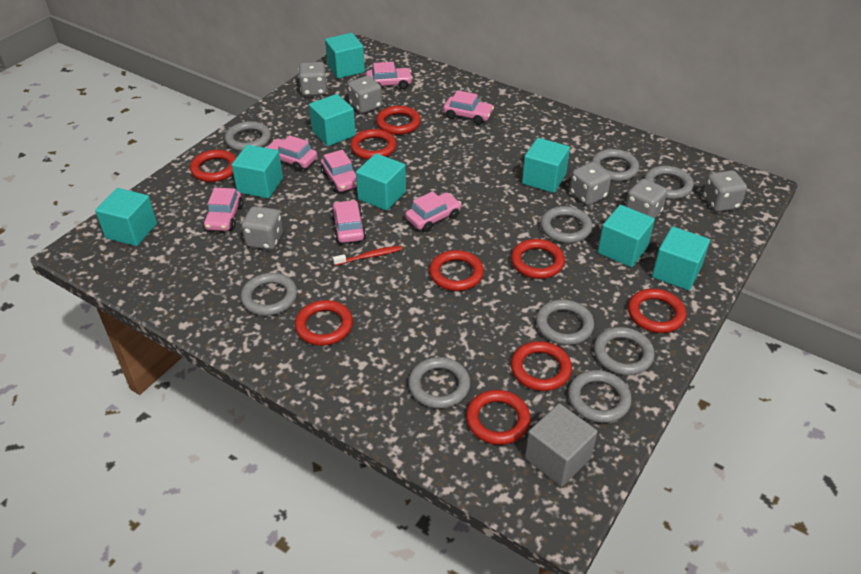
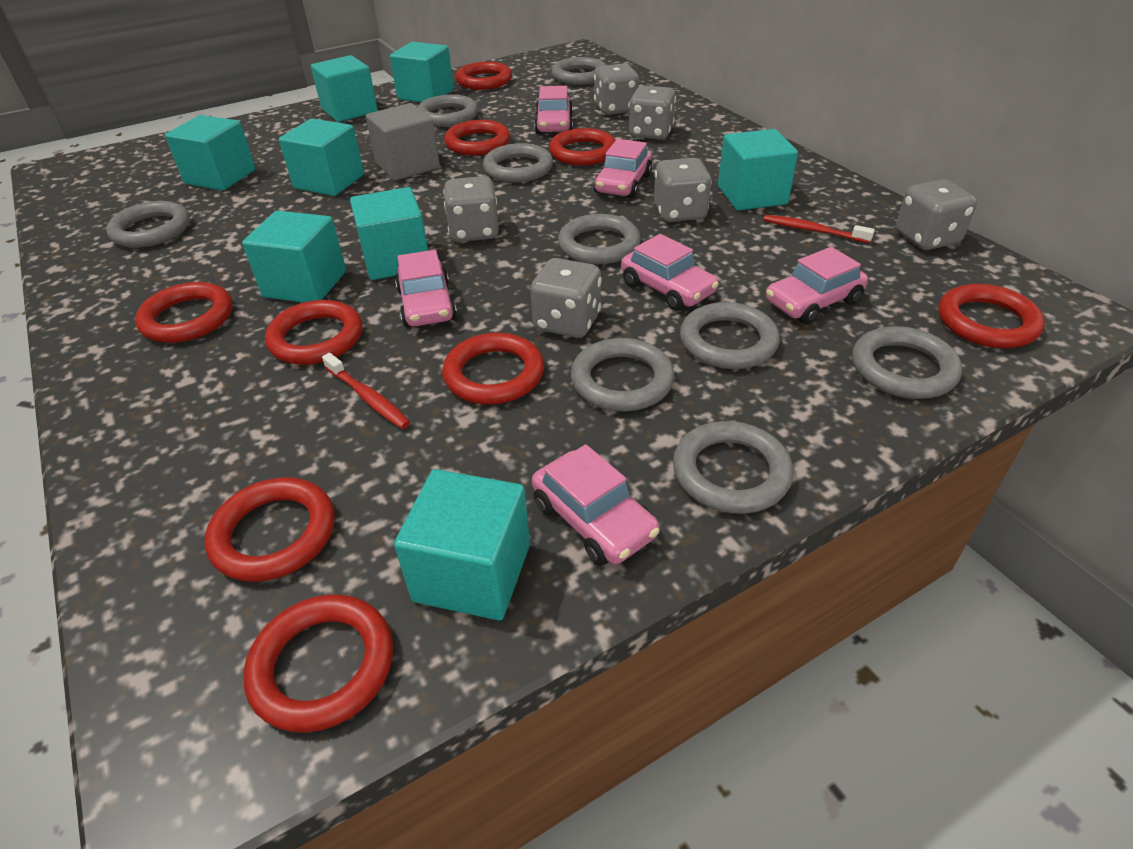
pink car: 7 -> 6
red toothbrush: 1 -> 2

